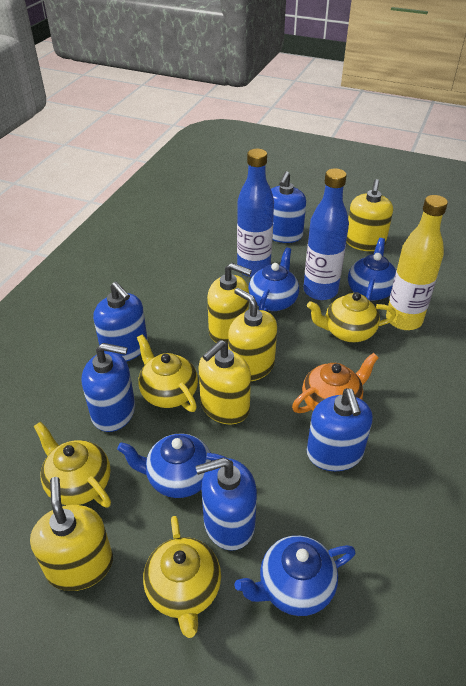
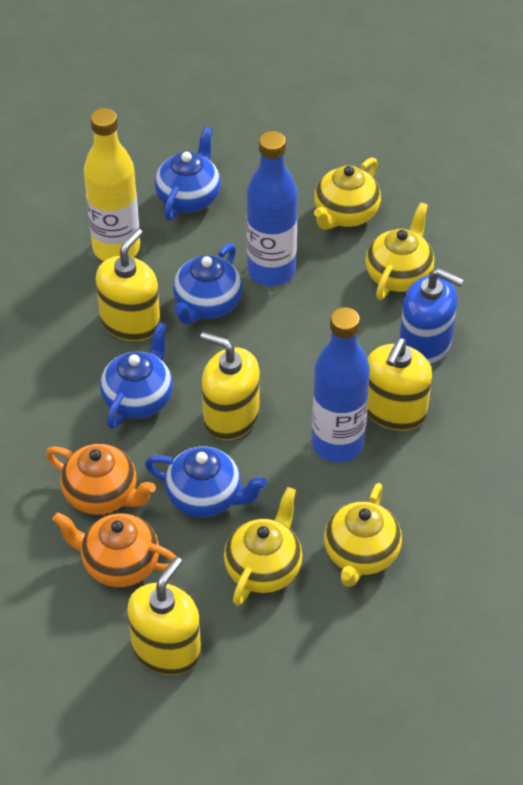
blue soap dispenser: 5 -> 1
orange teapot: 1 -> 2
yellow soap dispenser: 5 -> 4

